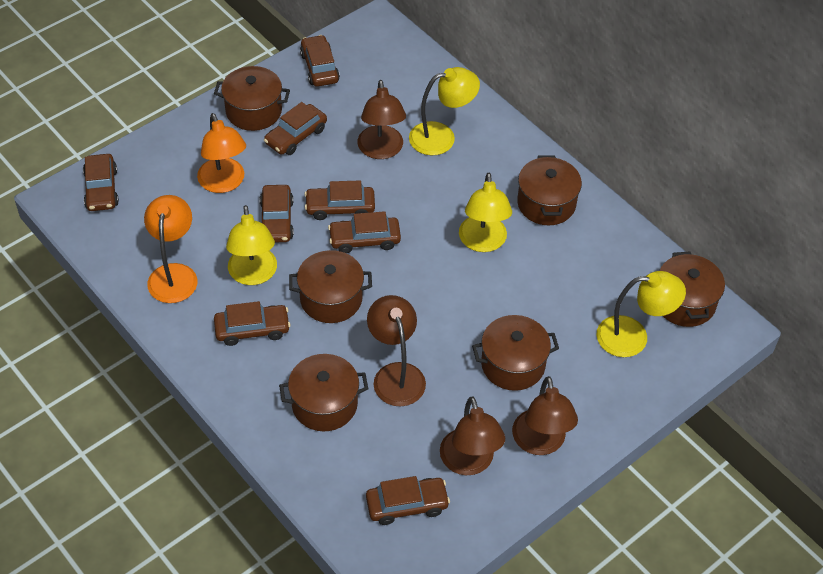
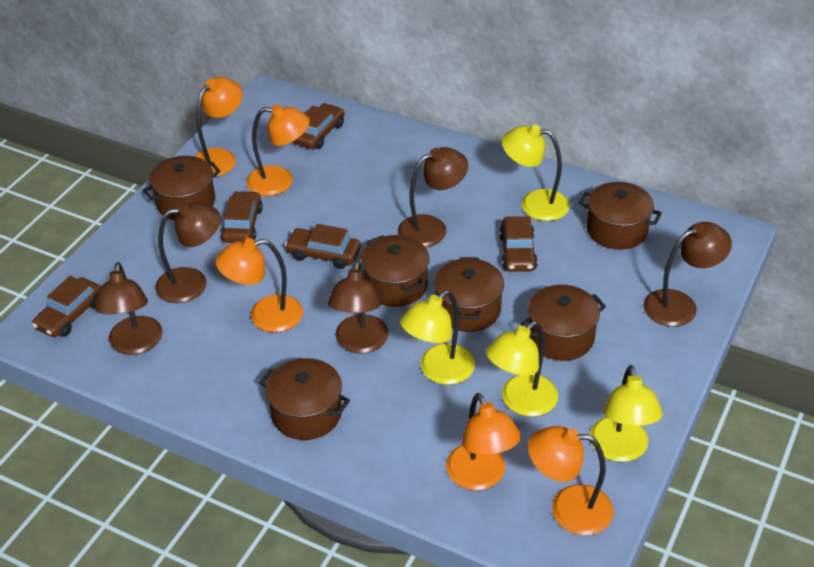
brown car: 8 -> 5
brown lamp: 4 -> 5
orange lamp: 2 -> 5

